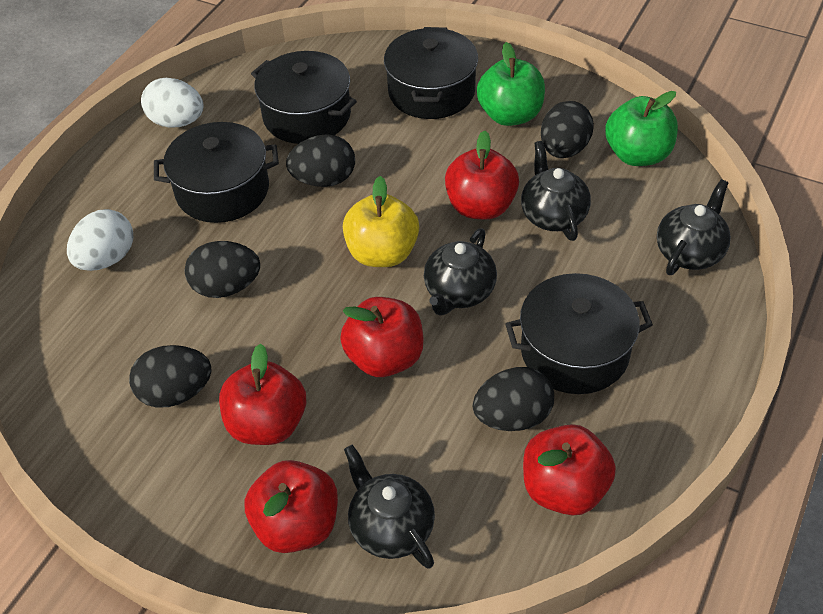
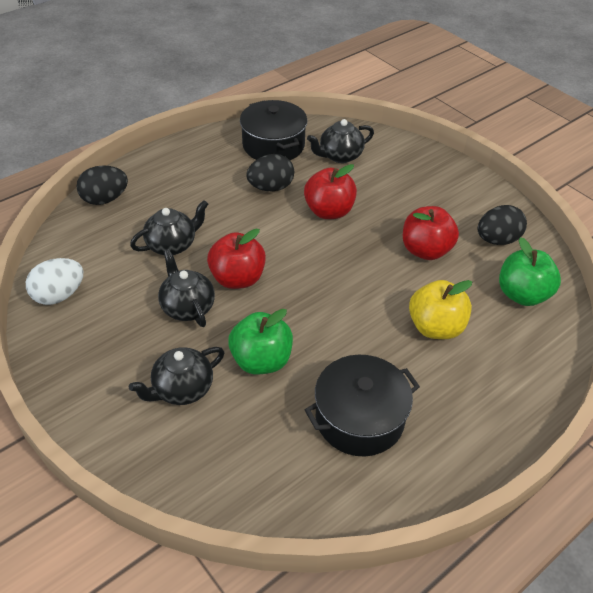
black egg: 5 -> 3
black pot: 4 -> 2
red apple: 5 -> 3
white egg: 2 -> 1

